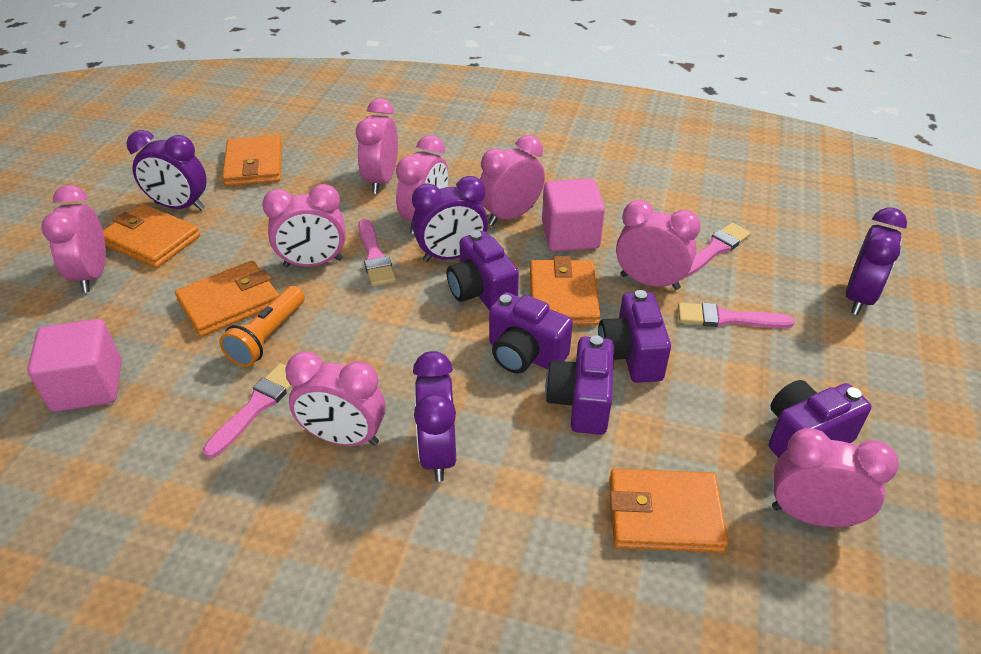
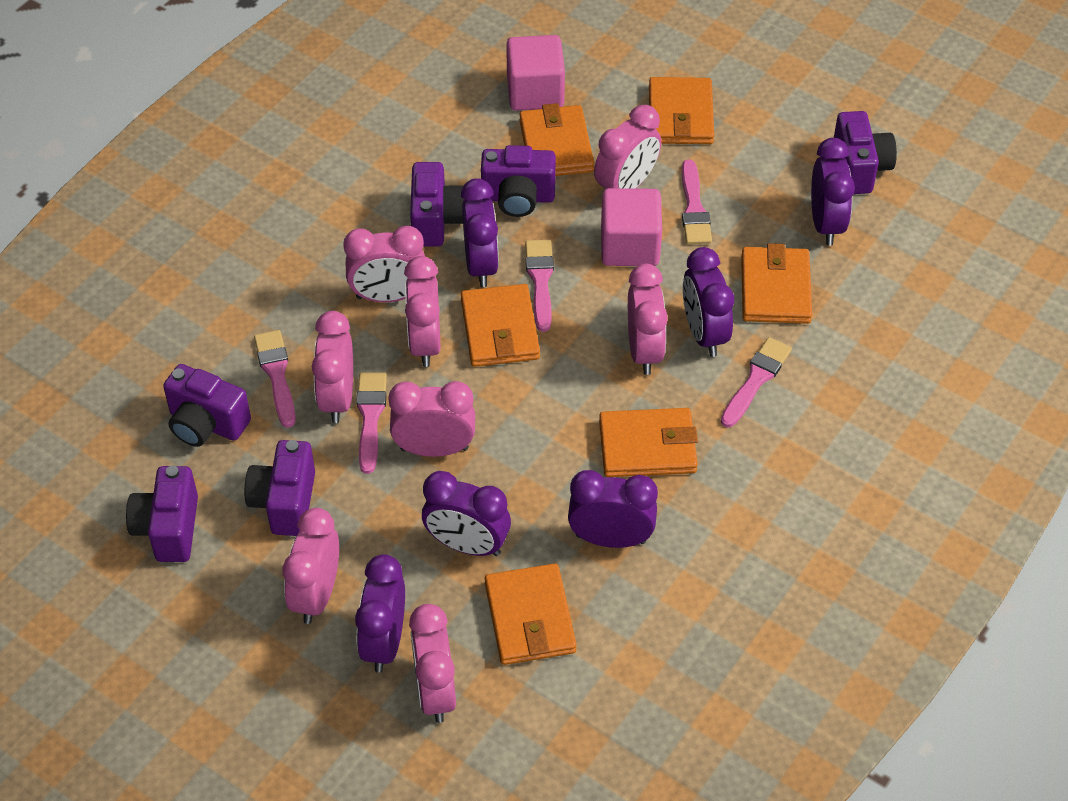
orange flashlight: 1 -> 0
orange wallet: 5 -> 6
pink brush: 4 -> 5
purple camera: 5 -> 6
purple clock: 4 -> 6

